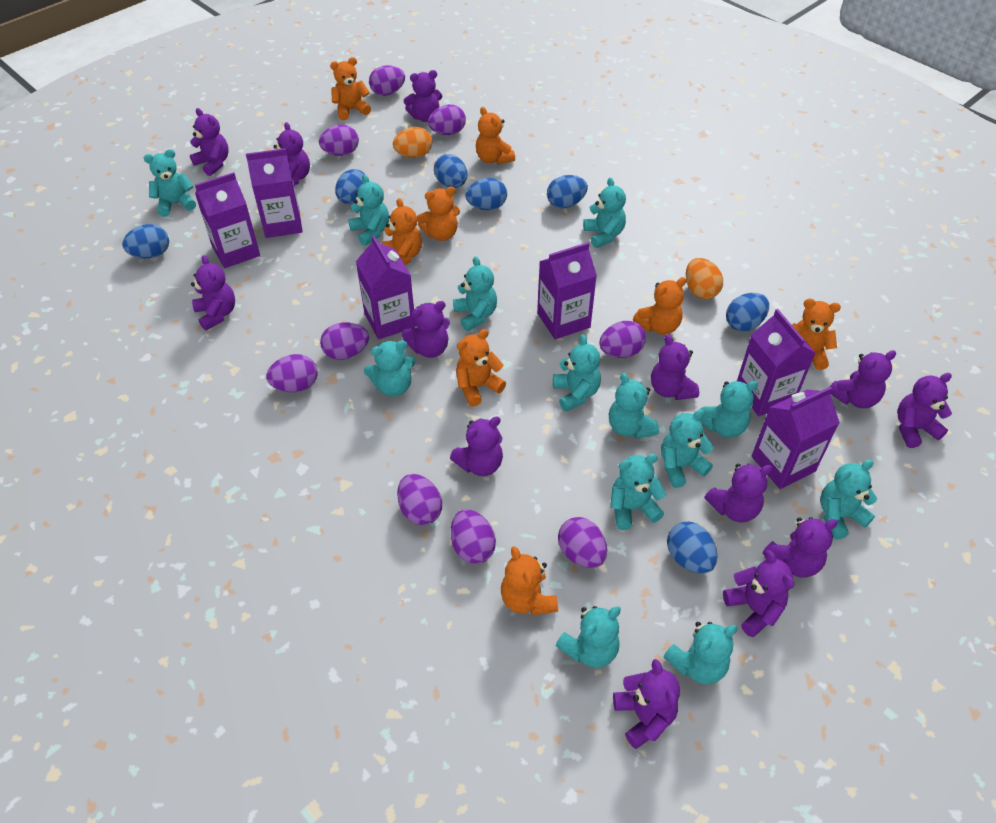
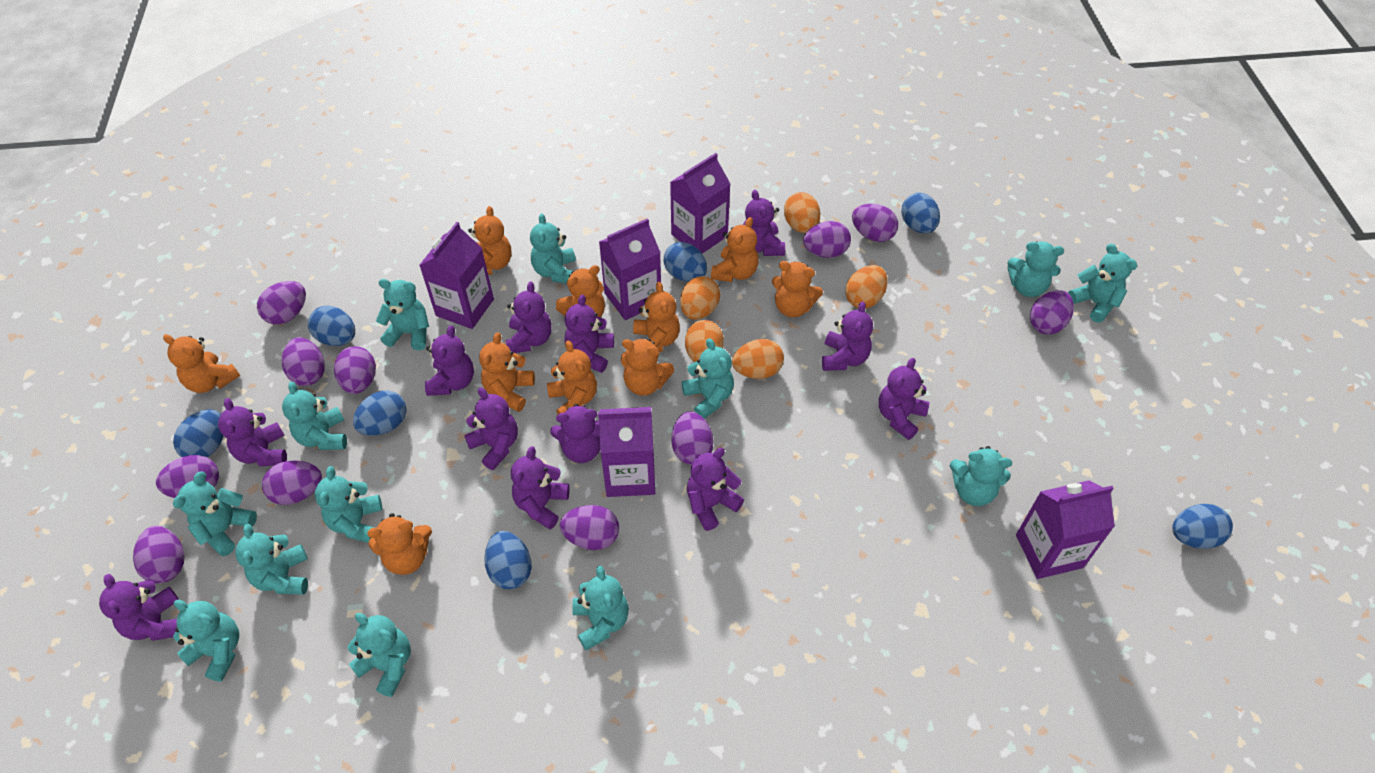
orange egg: 2 -> 5
orange teddy bear: 8 -> 10
purple carton: 6 -> 5
purple egg: 9 -> 11
purple teddy bear: 13 -> 12

